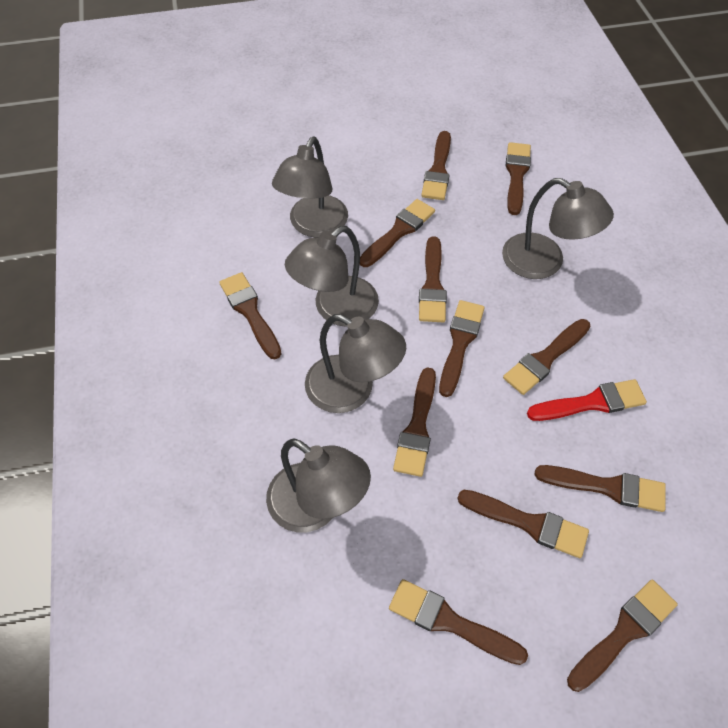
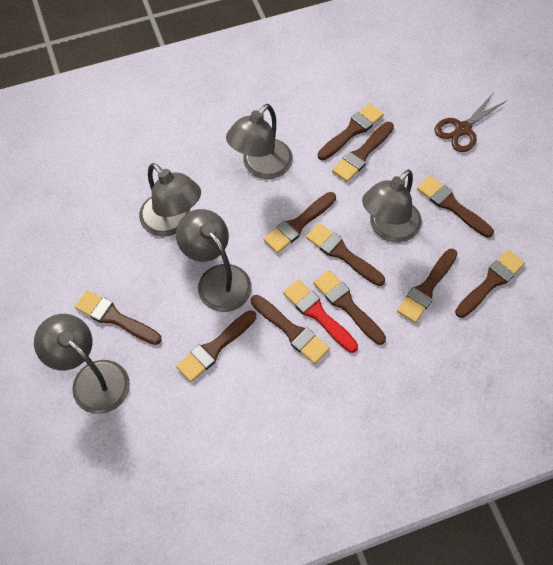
brown brush: 12 -> 11
brown scissors: 0 -> 1

